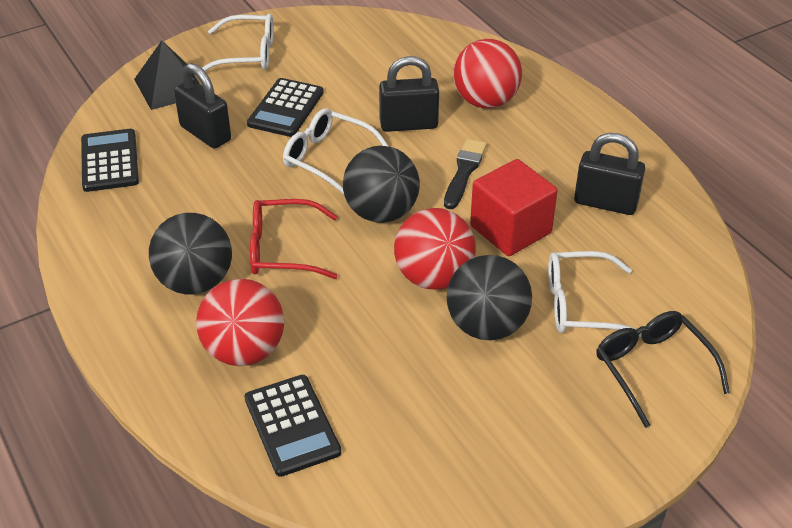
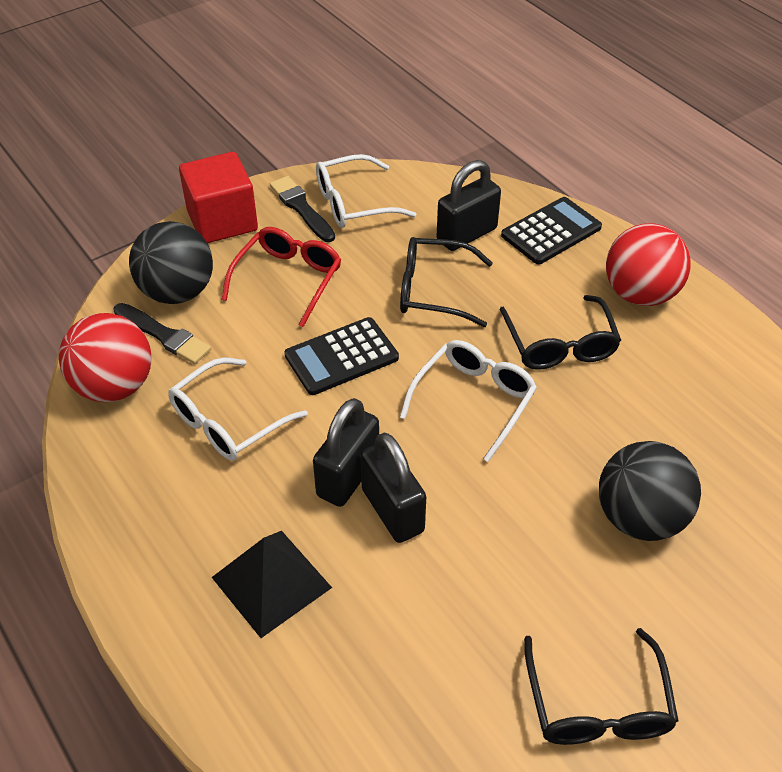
black ball: 3 -> 2
black brush: 1 -> 2
black calculator: 3 -> 2
black glasses: 1 -> 3
red ball: 3 -> 2

